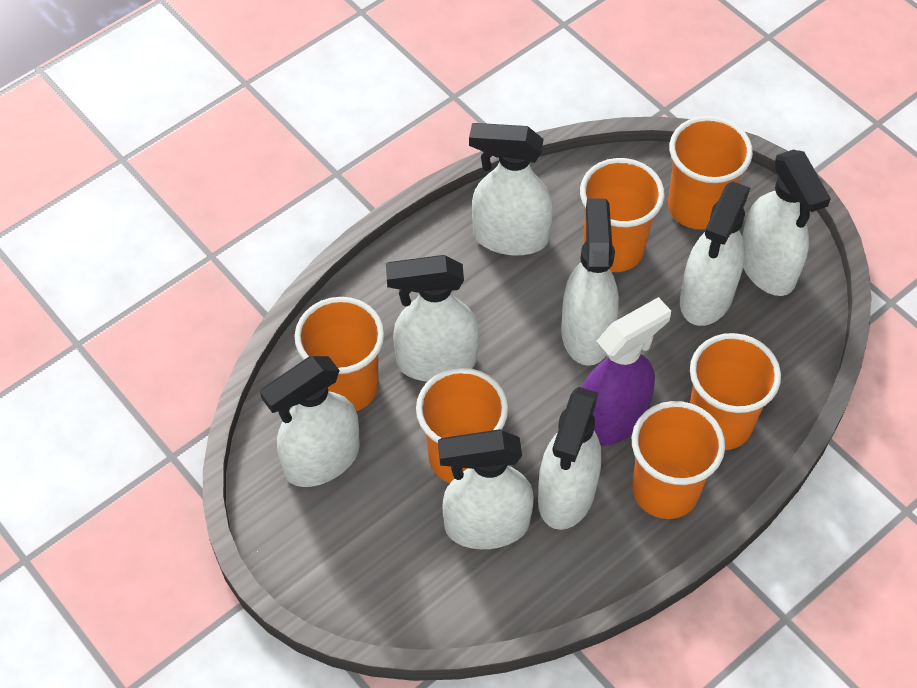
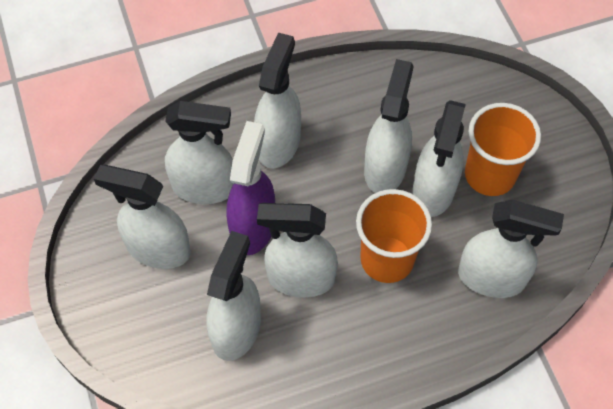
orange cup: 6 -> 2

